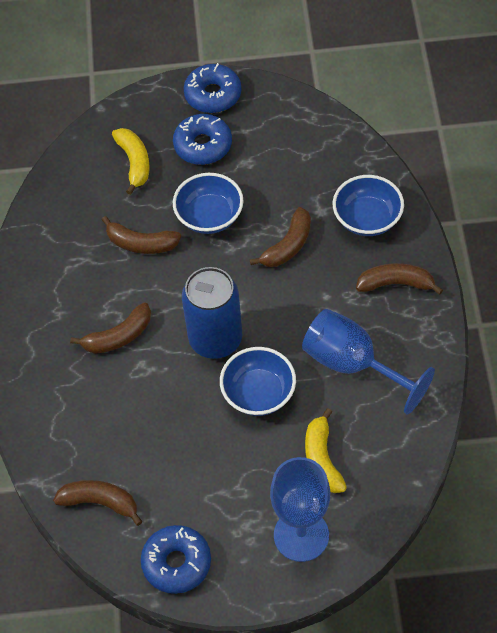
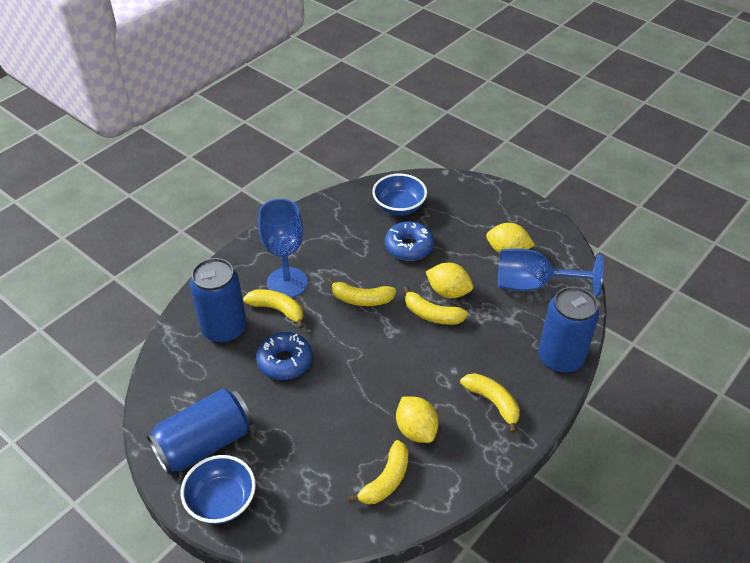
blue bowl: 3 -> 2
blue can: 1 -> 3
blue donut: 3 -> 2
brown banana: 5 -> 0
yellow banana: 2 -> 5
yellow lemon: 0 -> 3

